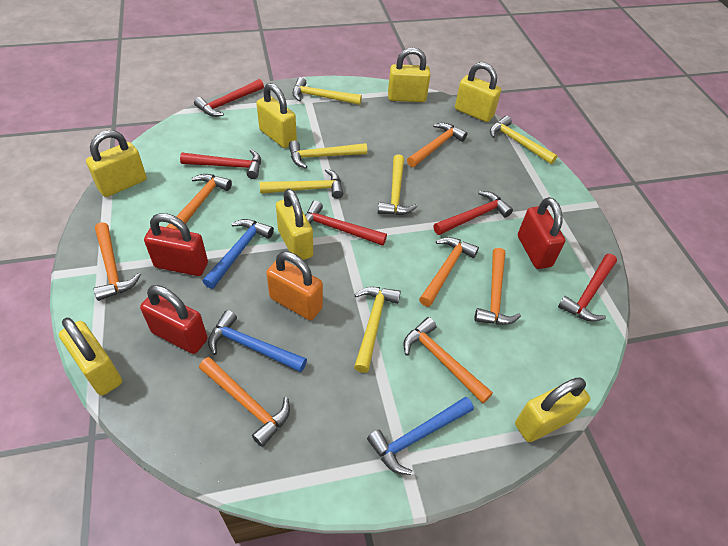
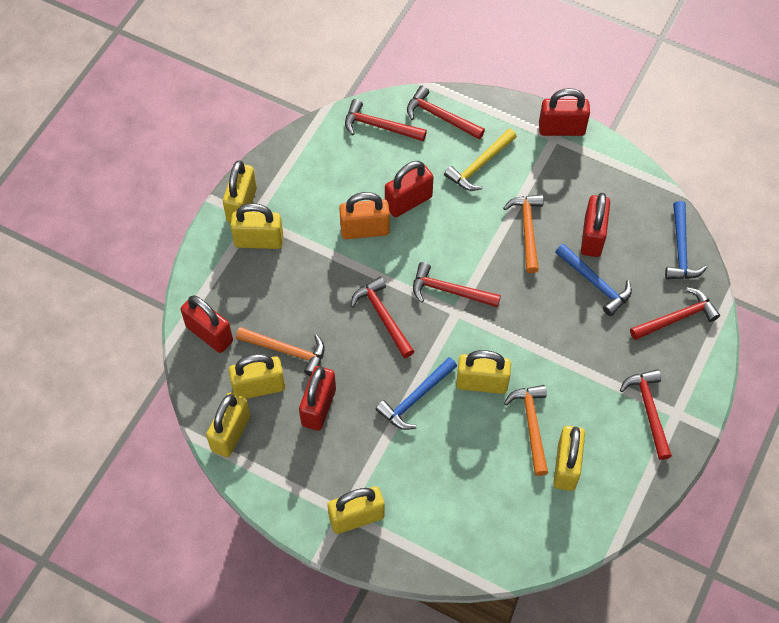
orange hammer: 7 -> 3
red hammer: 5 -> 6
red padlock: 3 -> 5
yellow hammer: 6 -> 1

